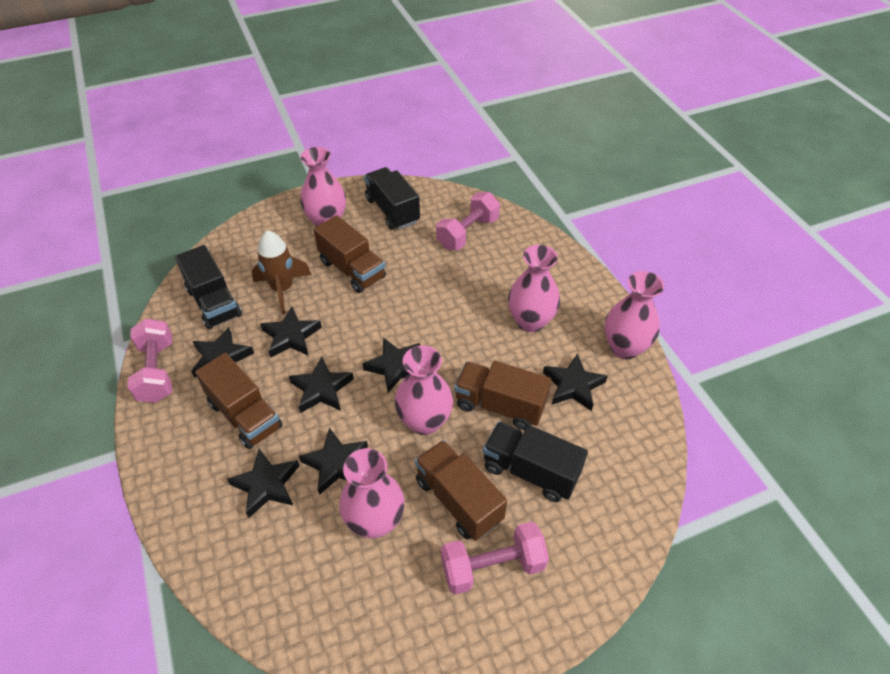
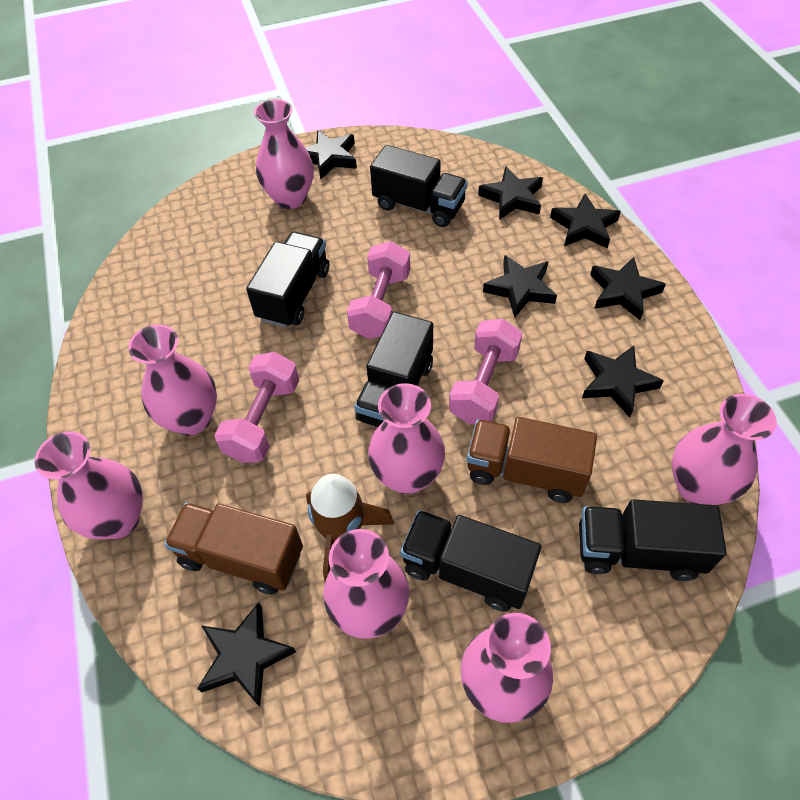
black truck: 3 -> 5
brown truck: 4 -> 2
pink vase: 5 -> 7

